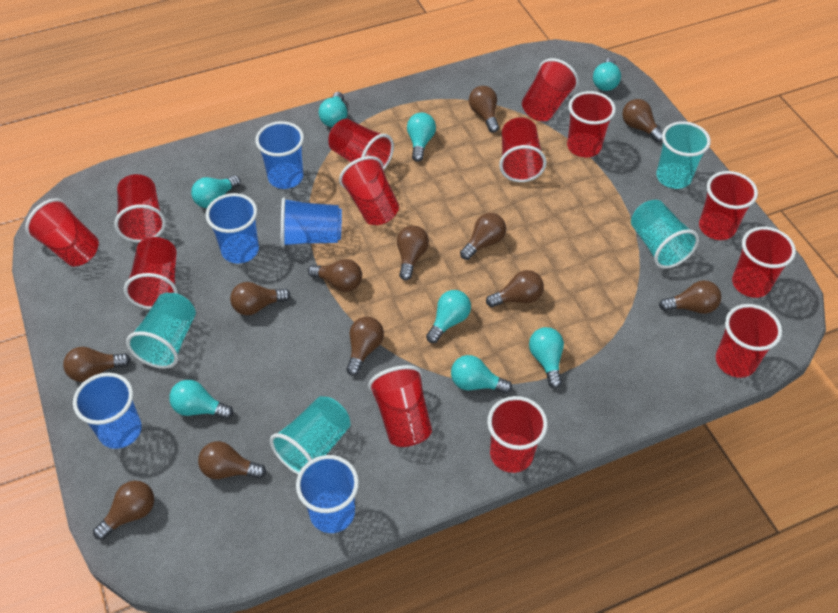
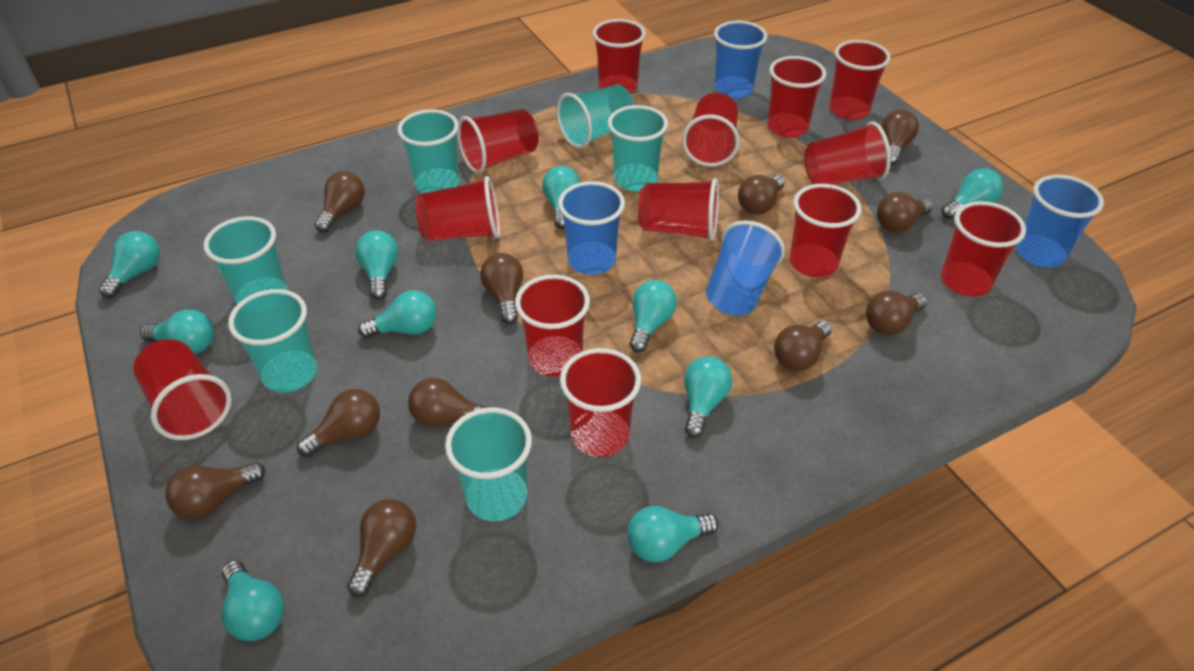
blue cup: 5 -> 4
brown light bulb: 12 -> 11
turquoise cup: 4 -> 6
turquoise light bulb: 8 -> 10

